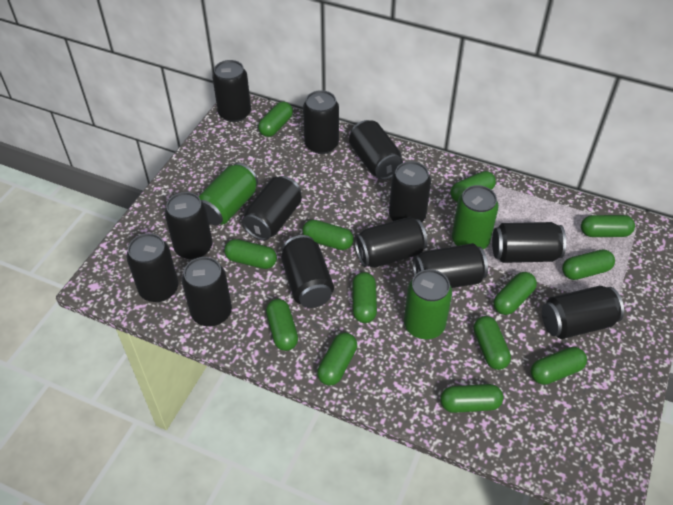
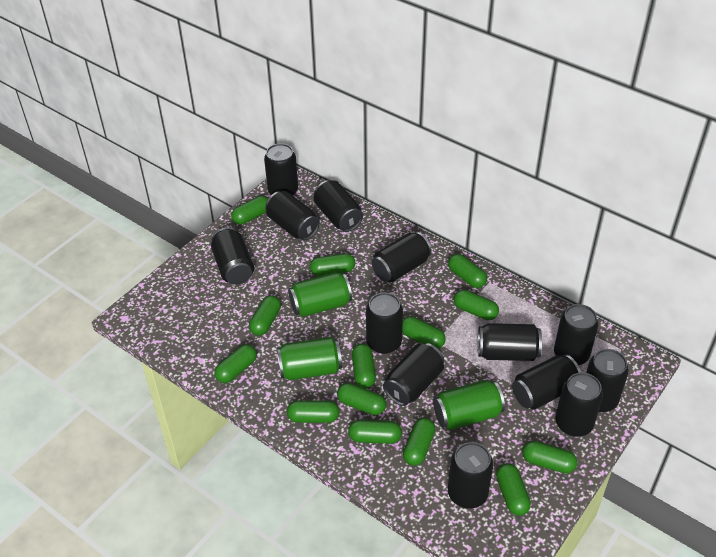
green capsule: 13 -> 14

